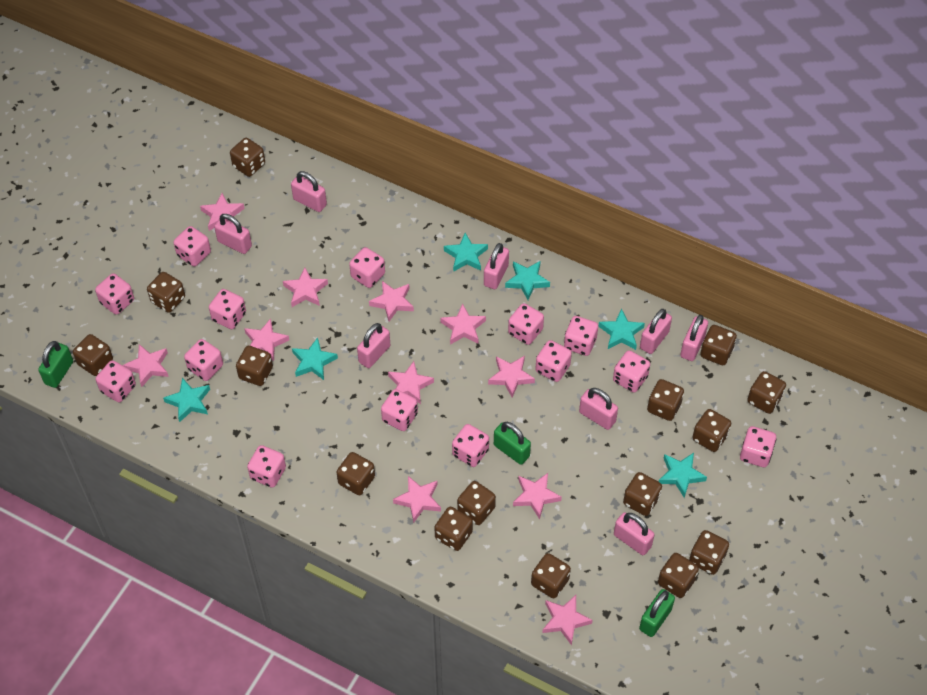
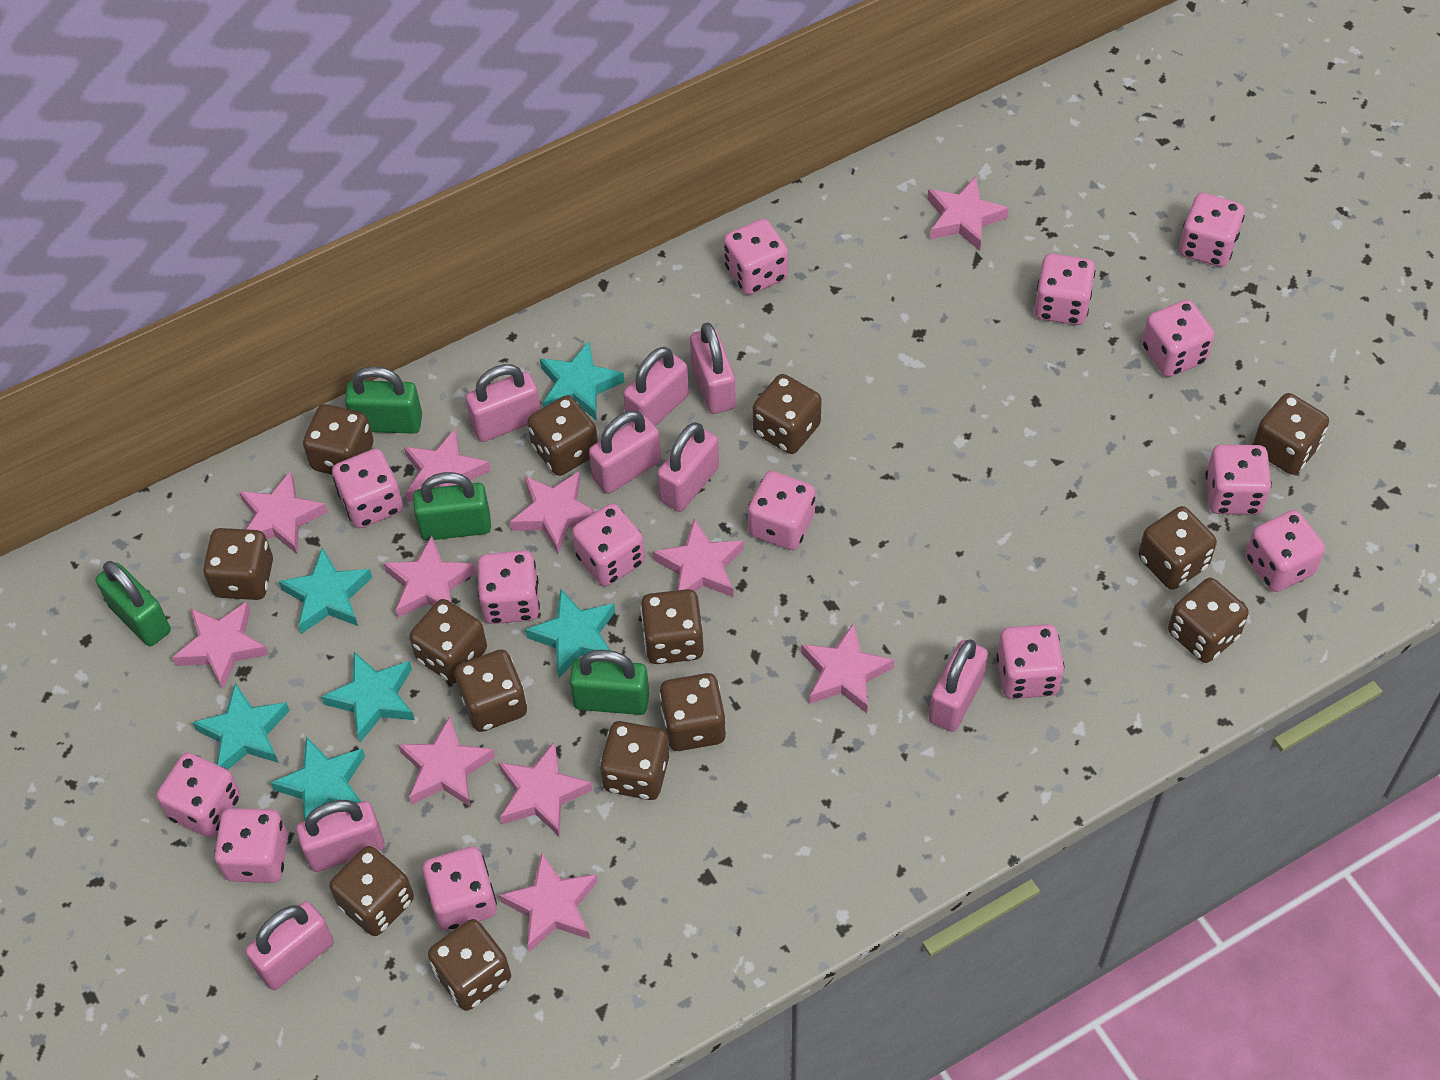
brown dice: 15 -> 14
green padlock: 3 -> 4

